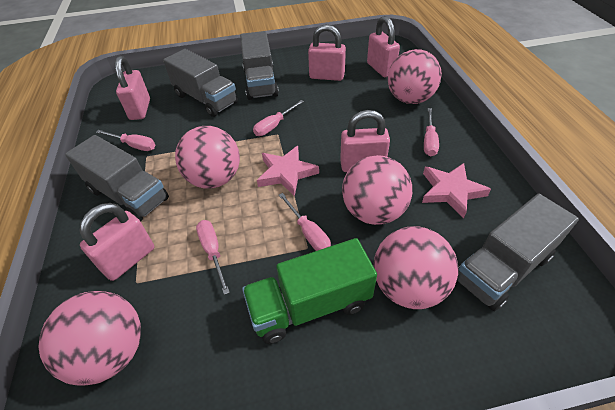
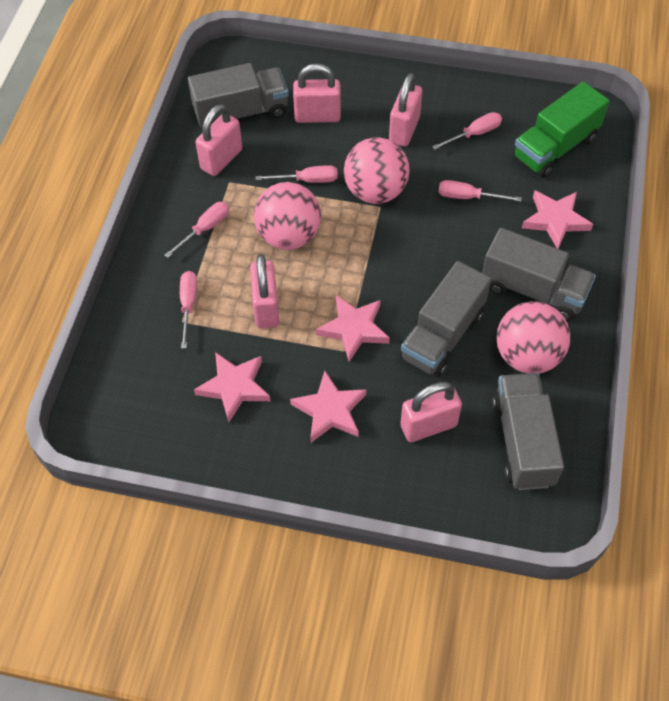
pink ball: 5 -> 3
pink star: 2 -> 4

